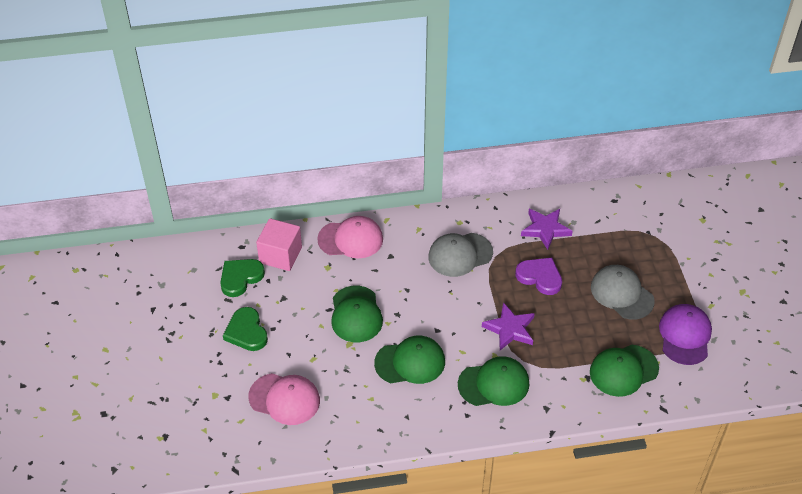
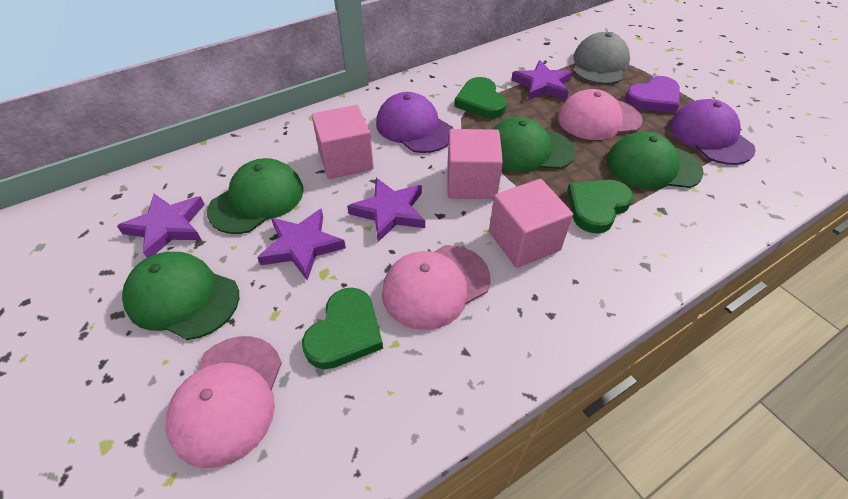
green heart: 2 -> 3
grey cap: 2 -> 1
pink cap: 2 -> 3
pink cube: 1 -> 3
purple cap: 1 -> 2
purple star: 2 -> 4

